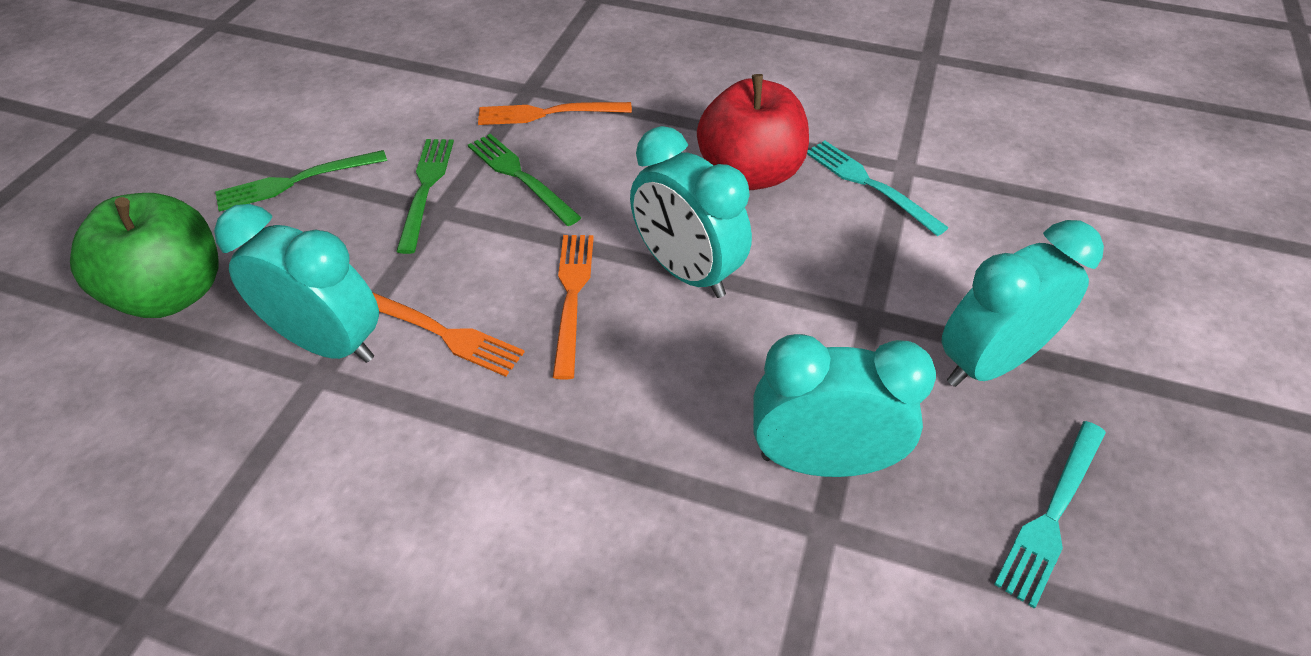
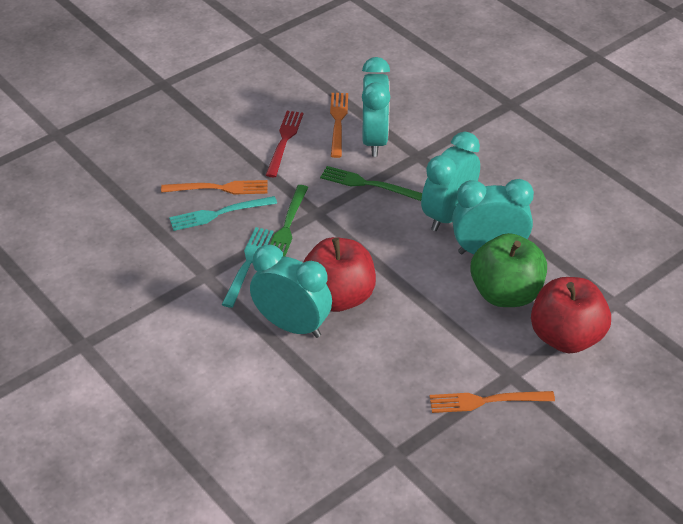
green fork: 3 -> 2
red apple: 1 -> 2
red fork: 0 -> 1

